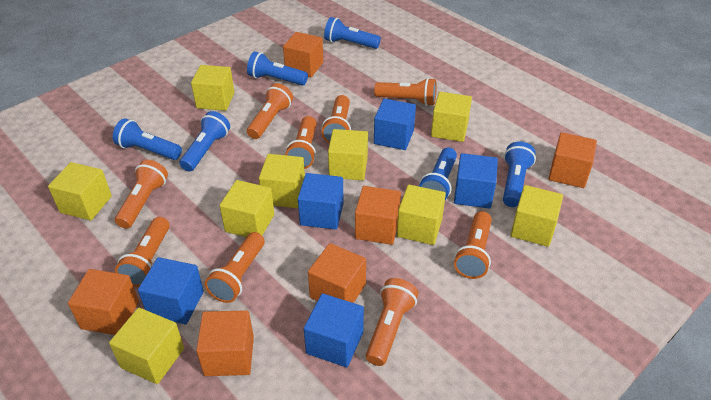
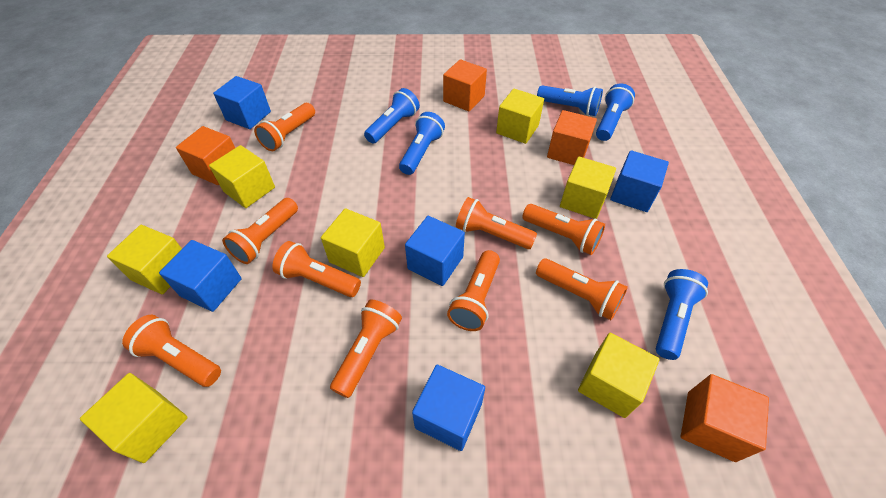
blue flashlight: 6 -> 5
orange cube: 6 -> 4
yellow cube: 9 -> 7

